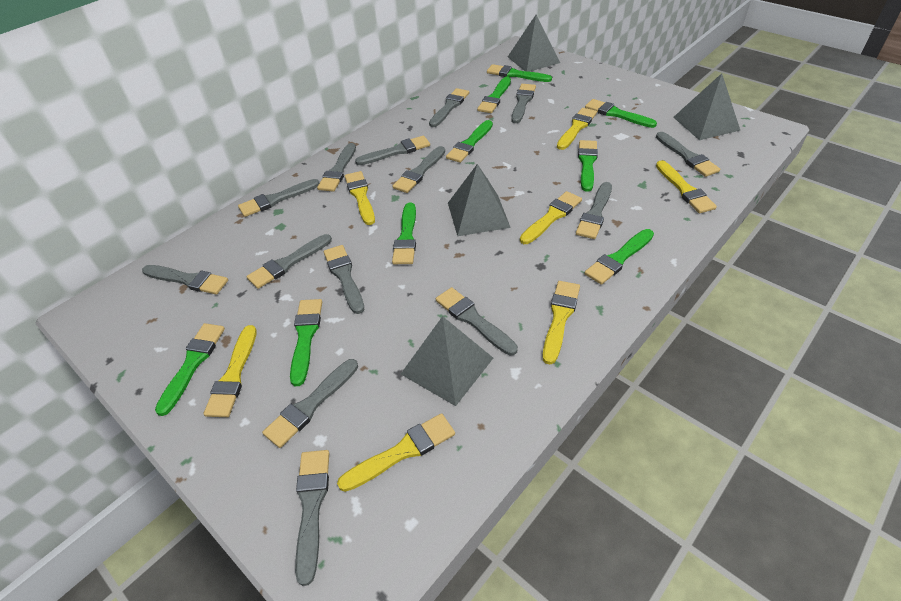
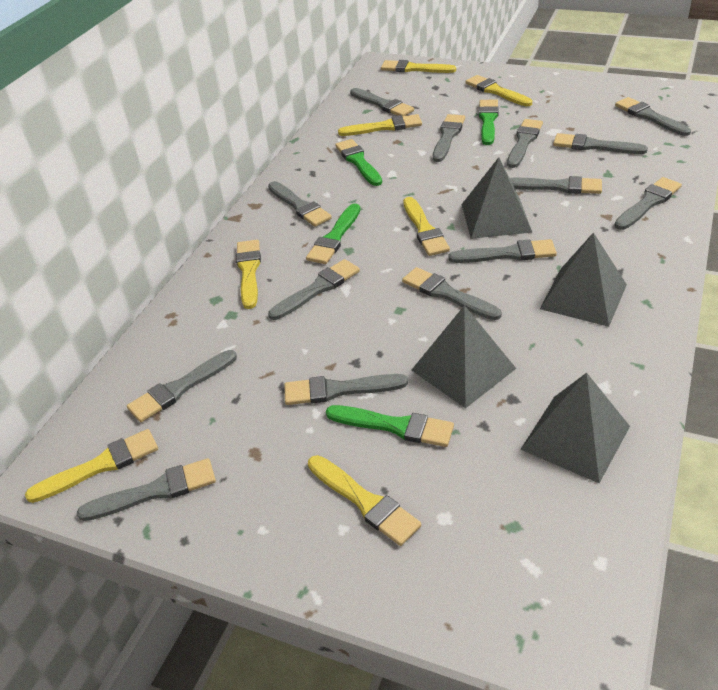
green brush: 9 -> 4

